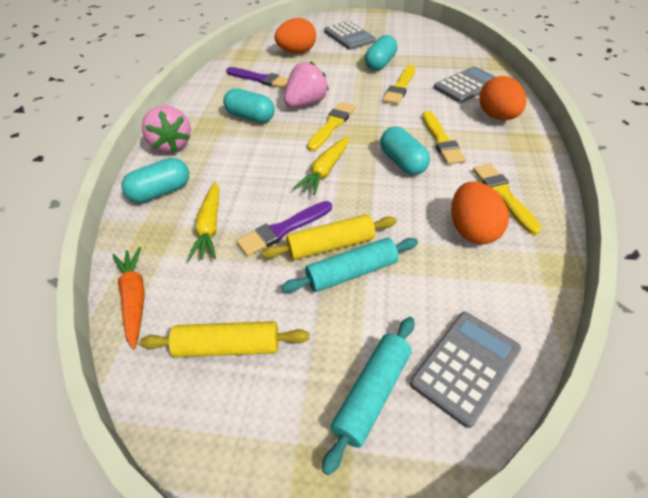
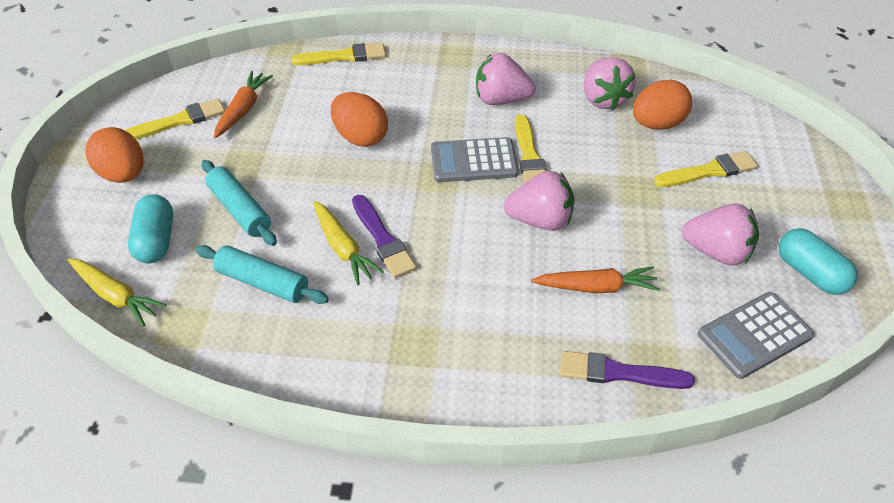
grey calculator: 3 -> 2
orange carrot: 1 -> 2
pink strawberry: 2 -> 4
turquoise capsule: 4 -> 2
yellow rolling pin: 2 -> 0

